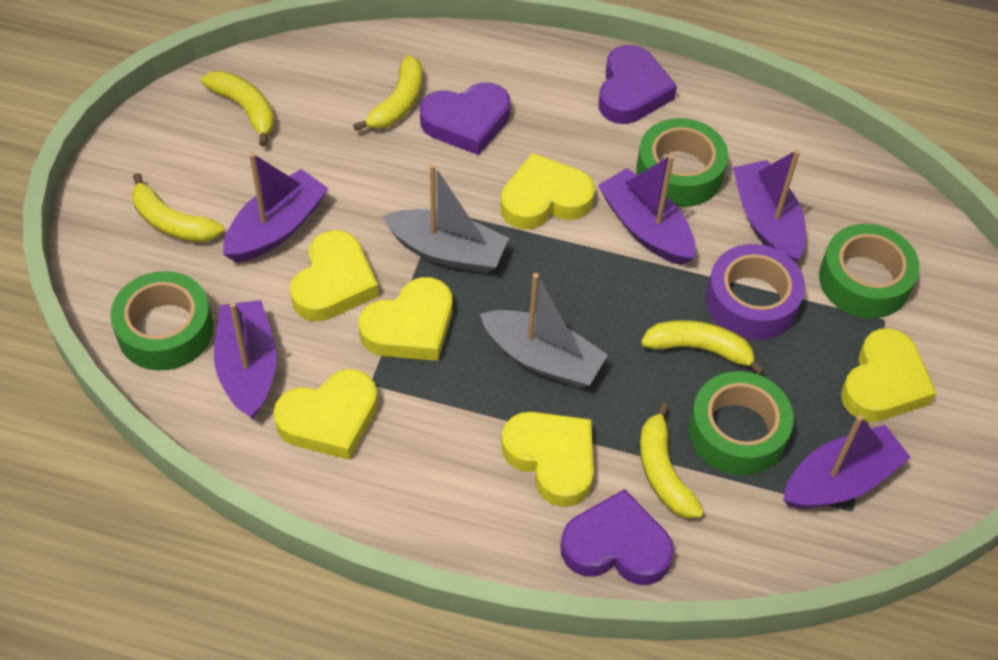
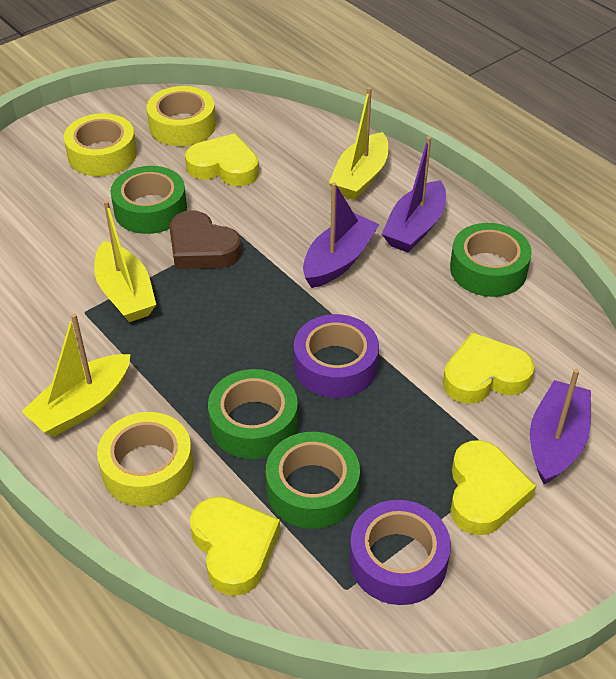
brown heart: 0 -> 1
grey boat: 2 -> 0
purple boat: 5 -> 3
purple heart: 3 -> 0
purple tape: 1 -> 2
yellow banana: 5 -> 0
yellow boat: 0 -> 3
yellow heart: 6 -> 4
yellow tape: 0 -> 3

